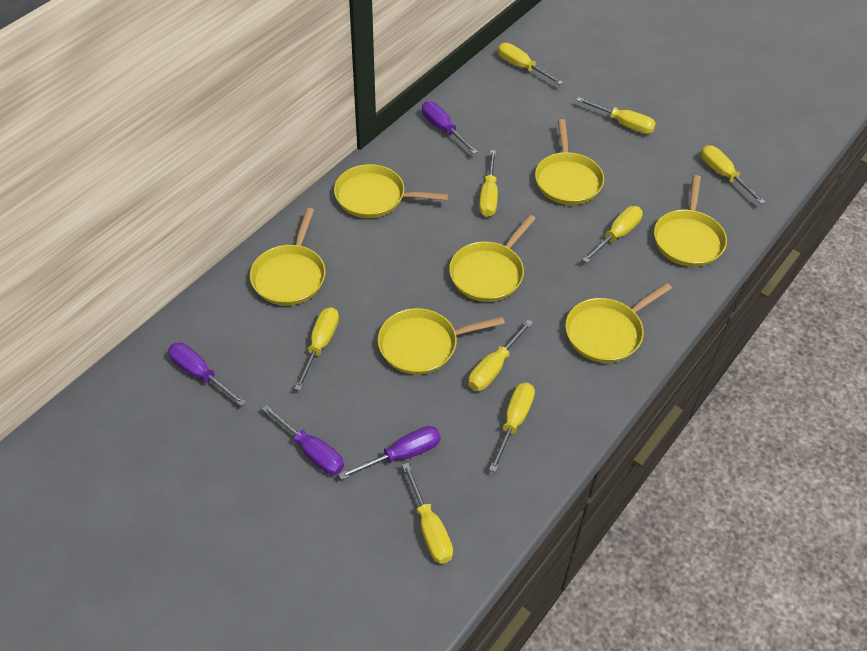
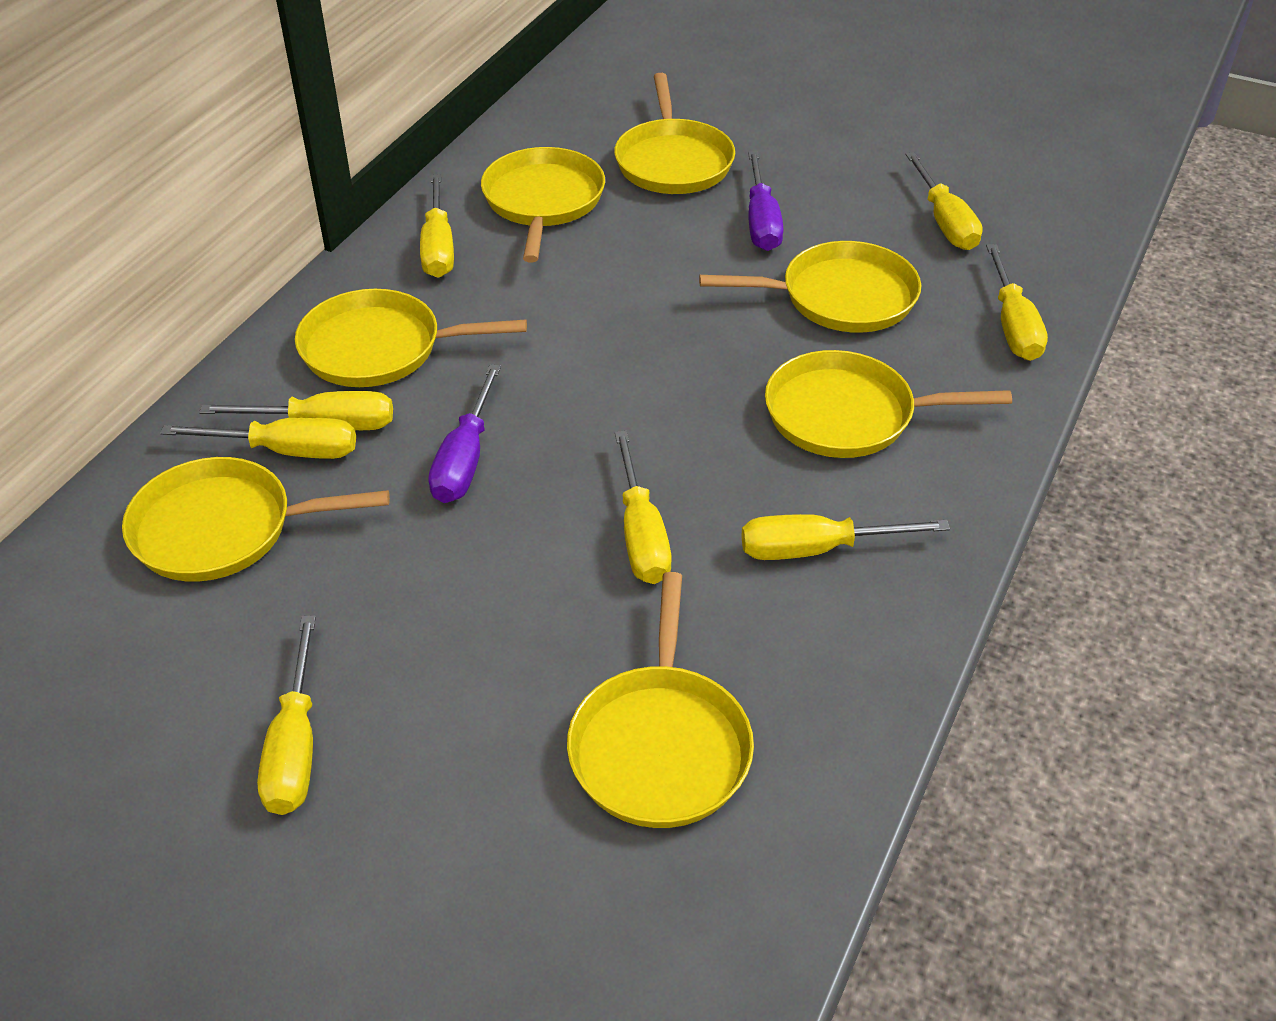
purple screwdriver: 4 -> 2
yellow screwdriver: 9 -> 8

